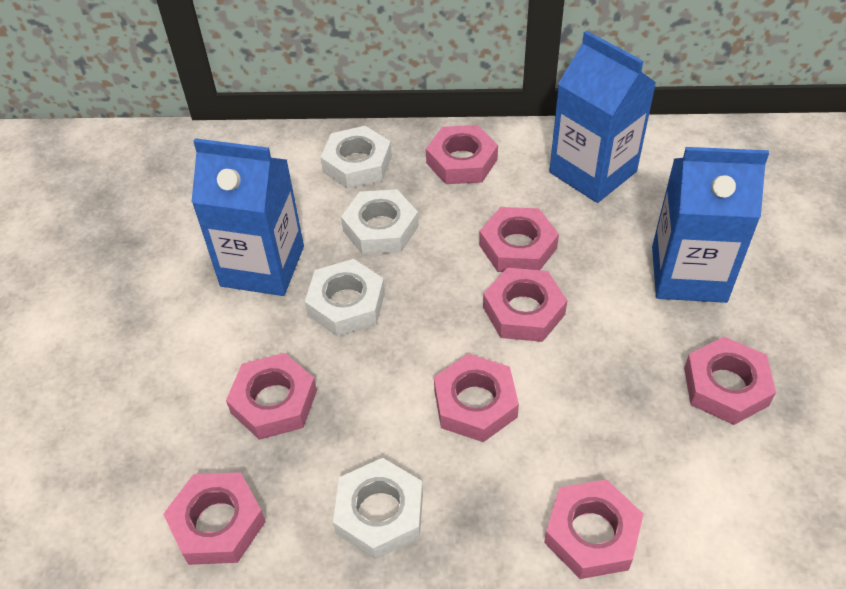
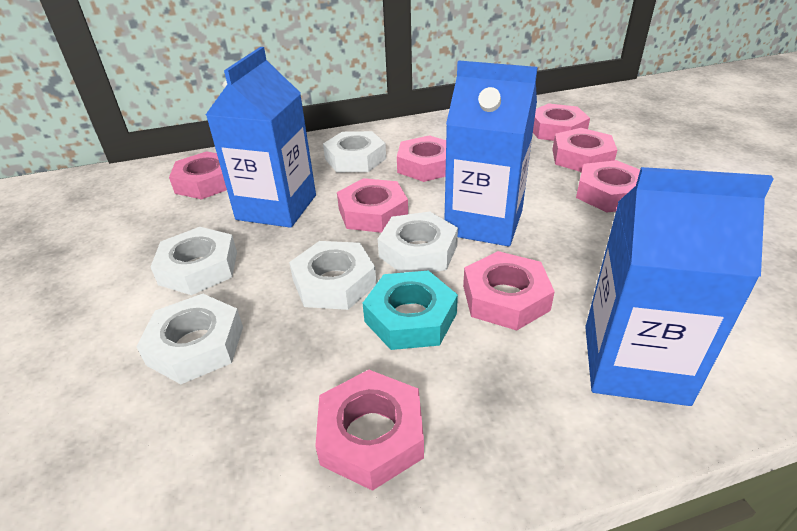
turquoise nut: 0 -> 1
white nut: 4 -> 5

